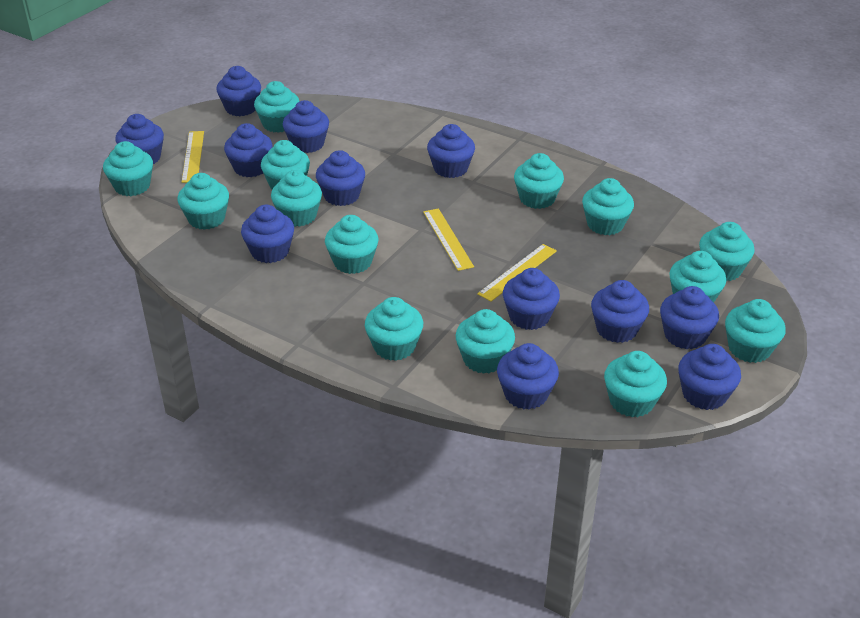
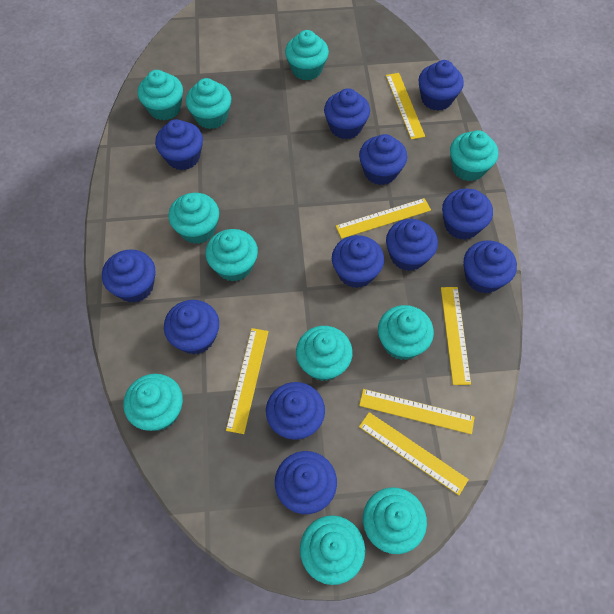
turquoise cupcake: 14 -> 11
yellow ruler: 3 -> 6

